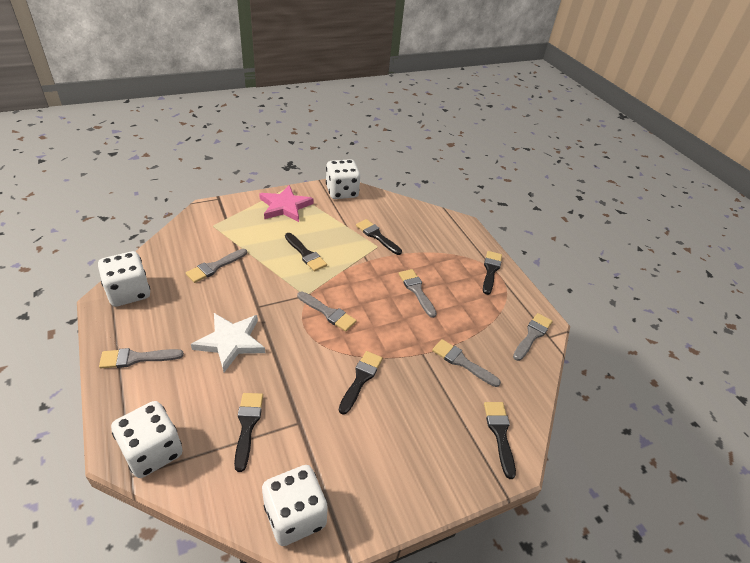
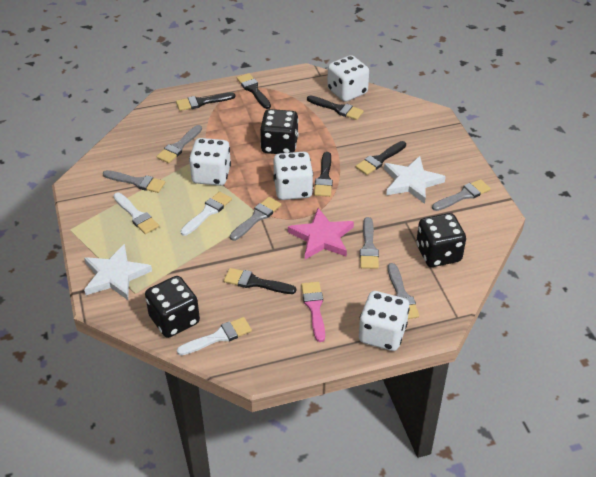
black dice: 0 -> 3
pink brush: 0 -> 1
white brush: 0 -> 3
white star: 1 -> 2

